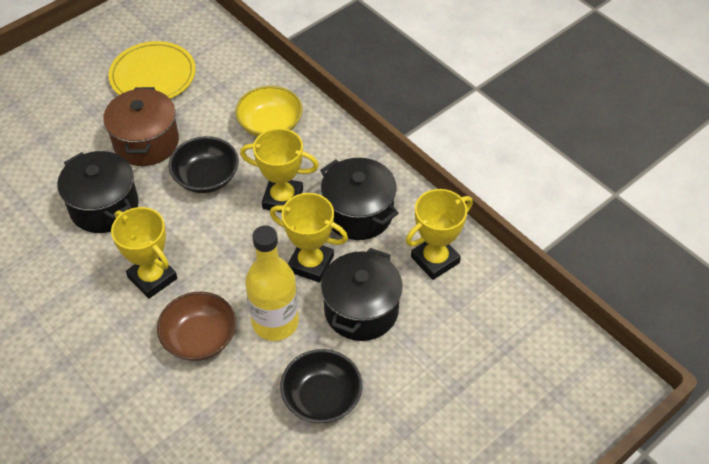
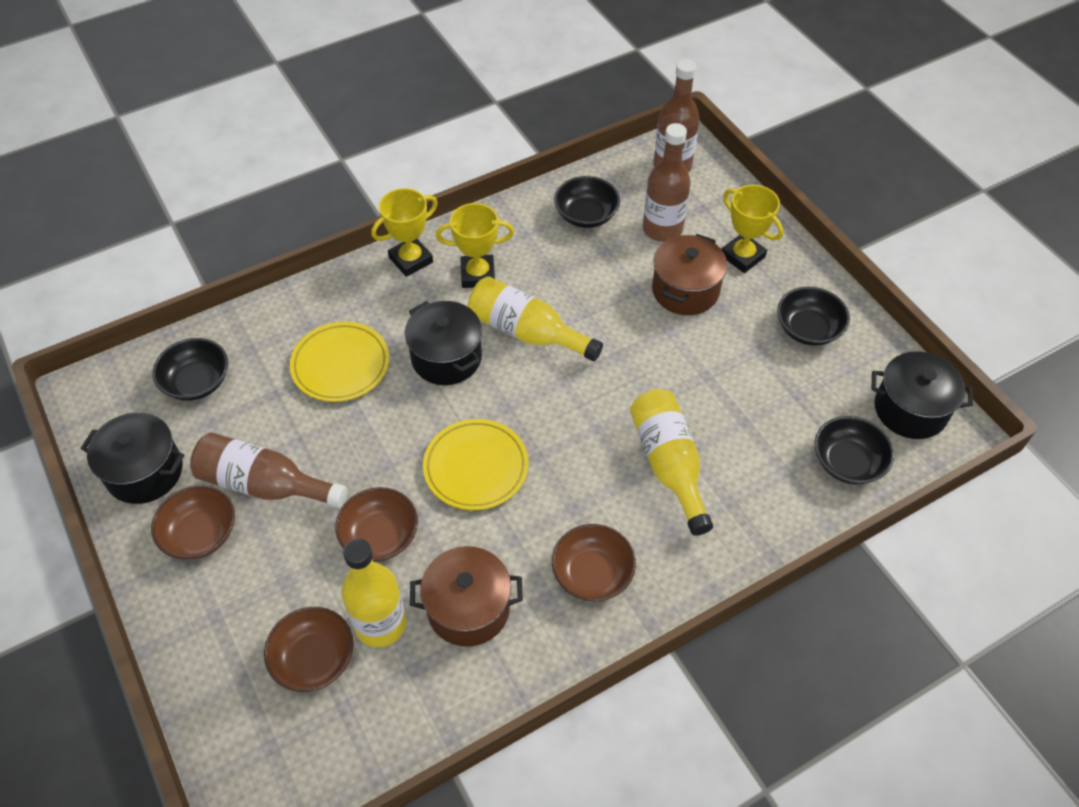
black bowl: 2 -> 4
brown bottle: 0 -> 3
brown bowl: 1 -> 4
brown pot: 1 -> 2
yellow bottle: 1 -> 3
yellow bowl: 1 -> 0
yellow plate: 1 -> 2
yellow trophy: 4 -> 3

